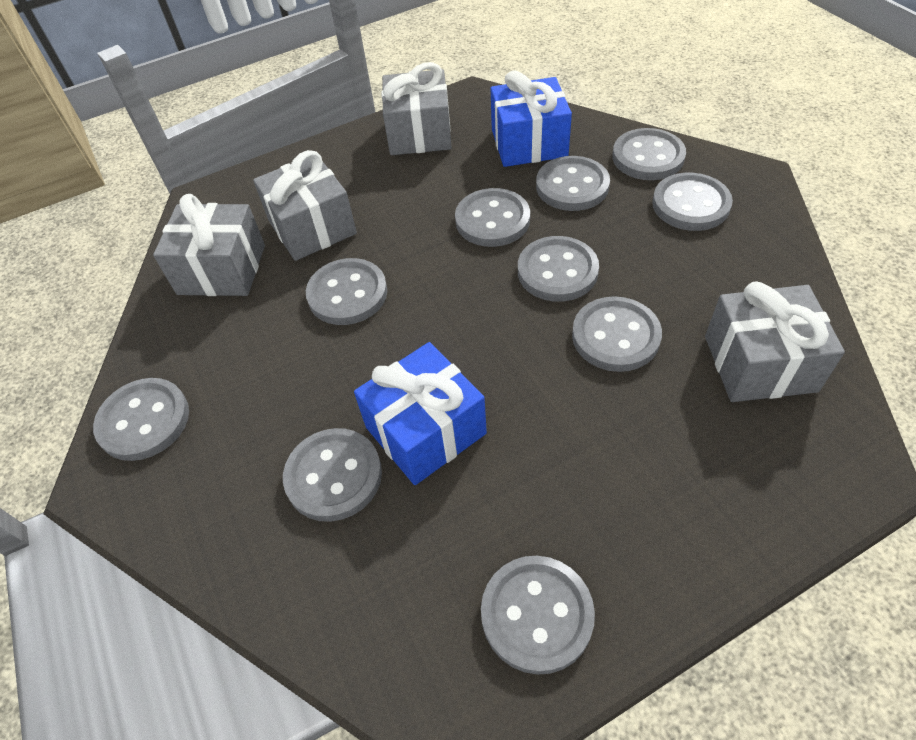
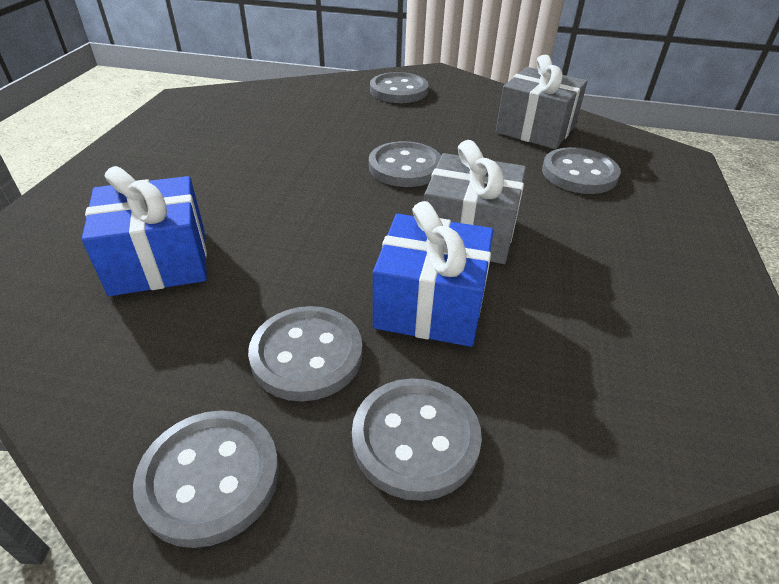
grey button: 10 -> 6
grey gift: 4 -> 2

